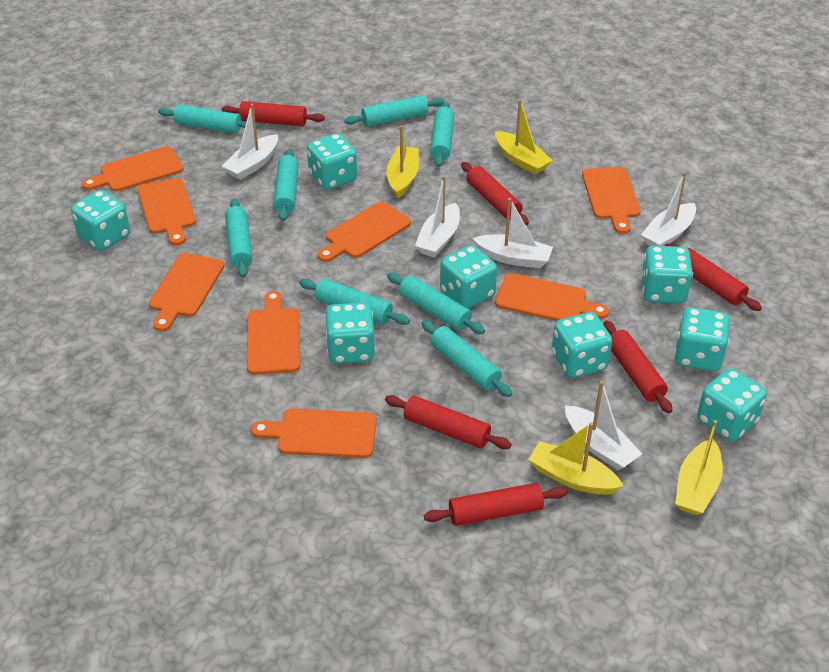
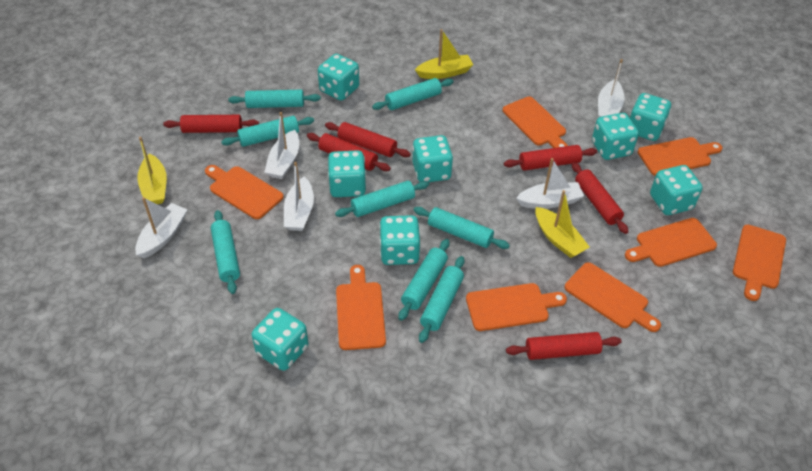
yellow boat: 4 -> 3

